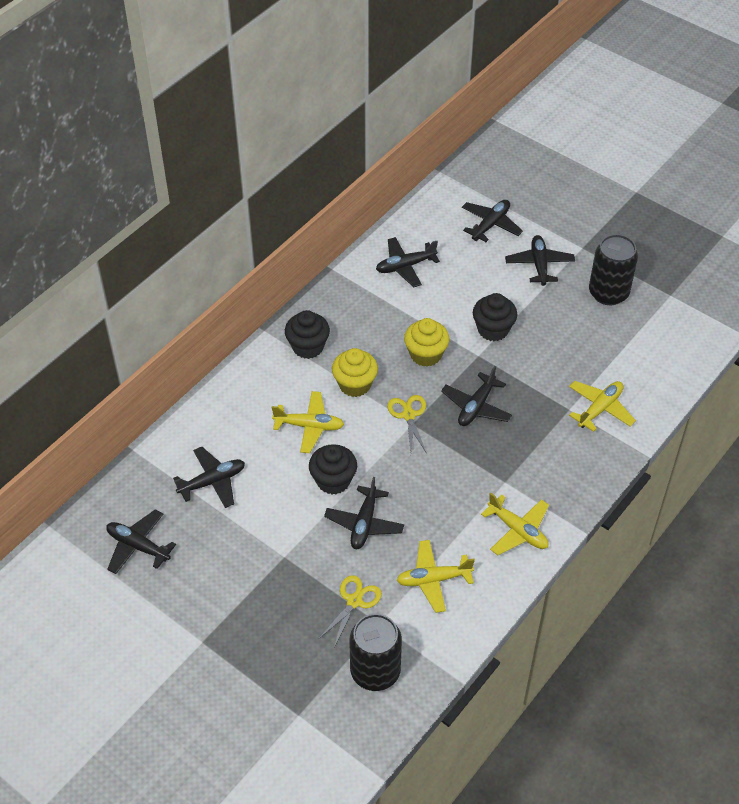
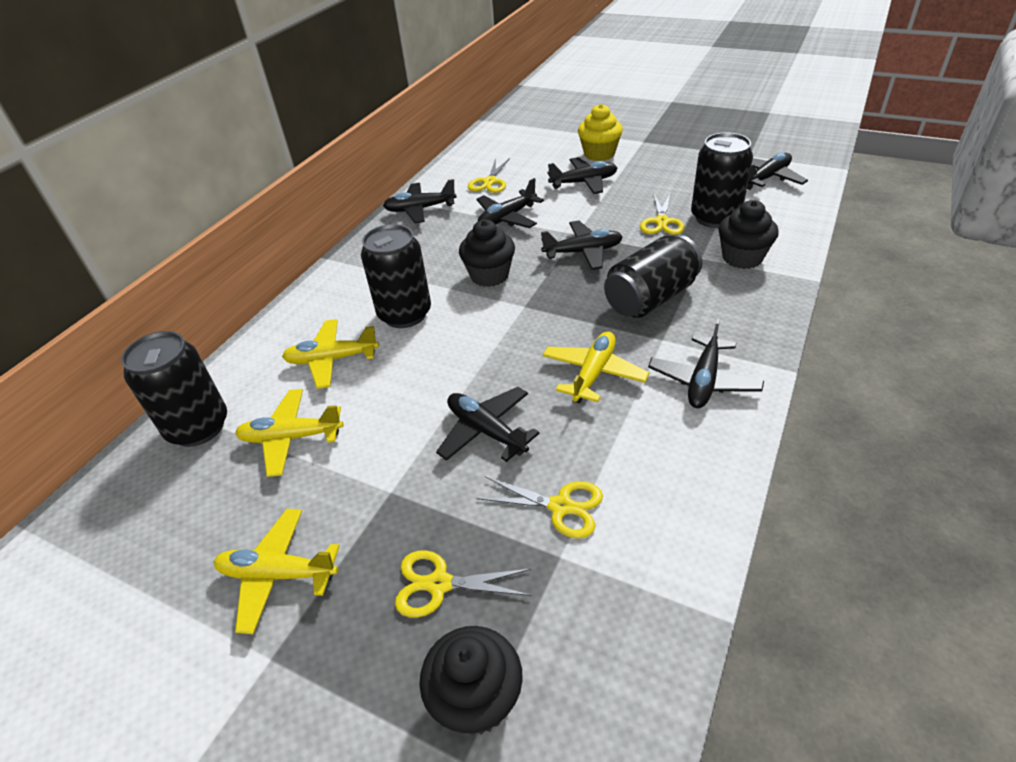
black can: 2 -> 4
yellow cupcake: 2 -> 1
yellow scissors: 2 -> 4

